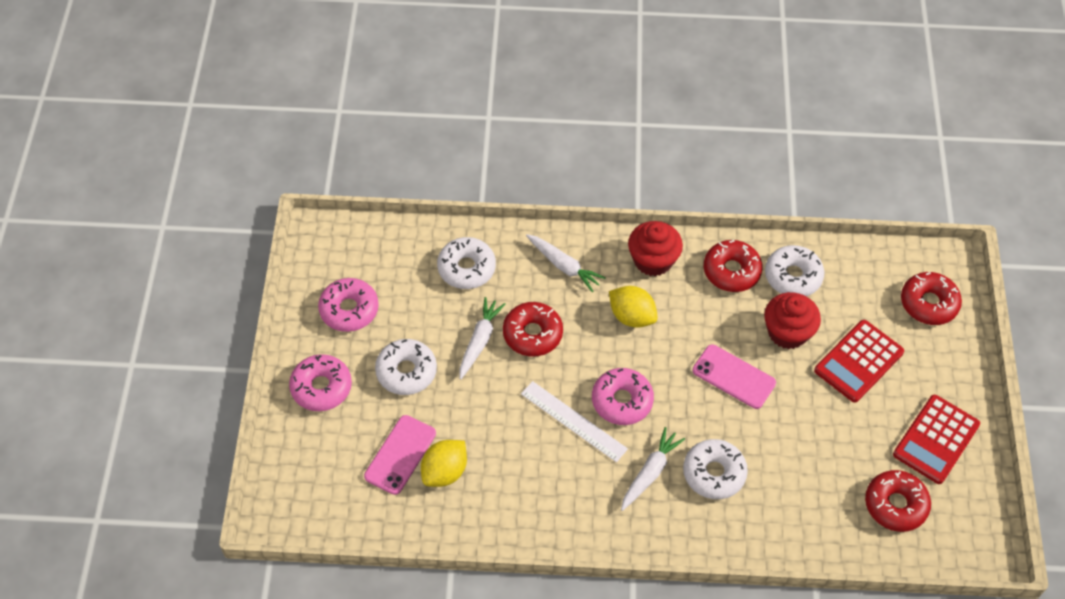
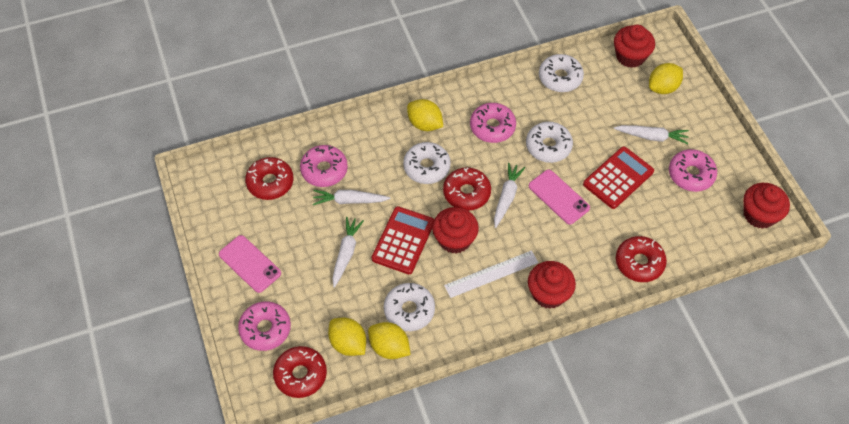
pink donut: 3 -> 4
red cupcake: 2 -> 4
white carrot: 3 -> 4
yellow lemon: 2 -> 4

